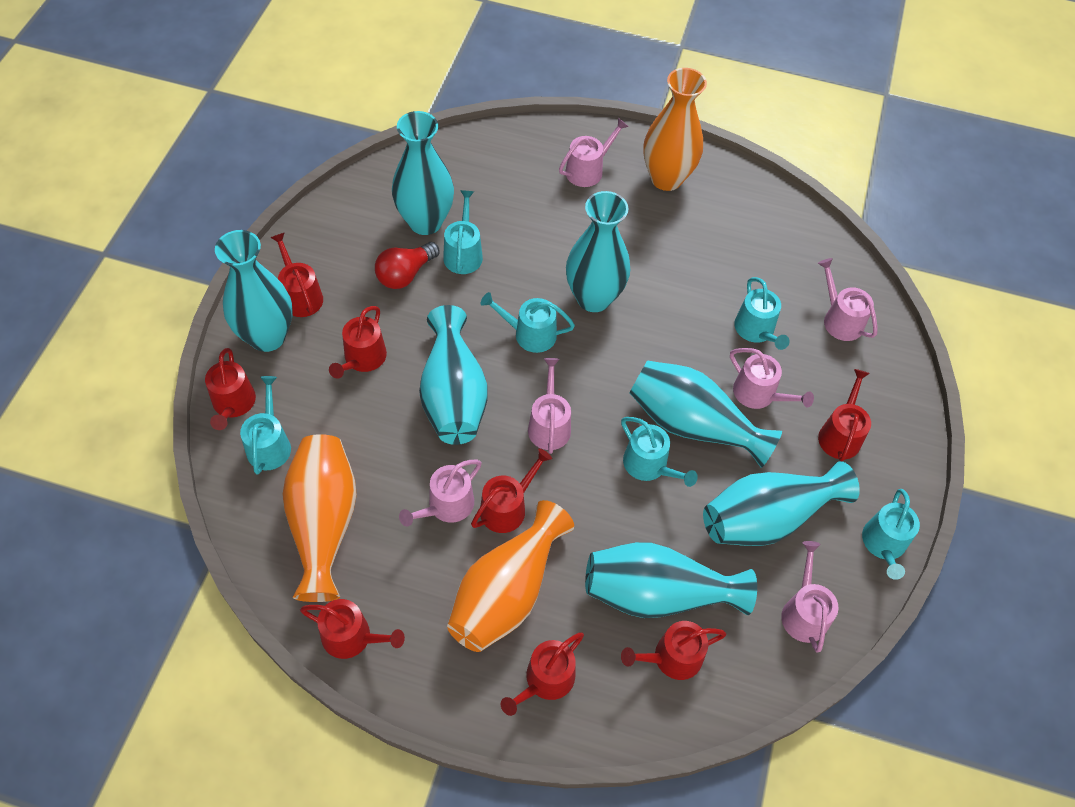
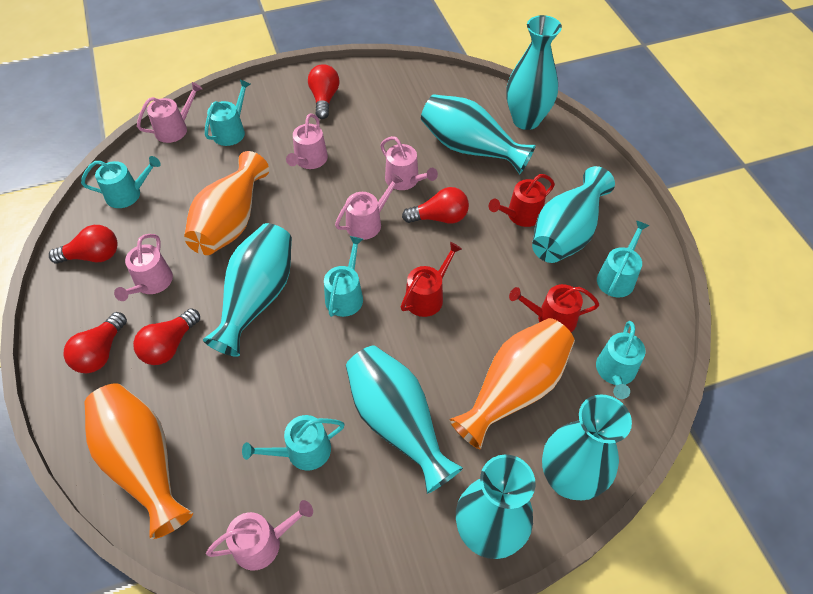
red light bulb: 1 -> 5
red watering can: 8 -> 3

